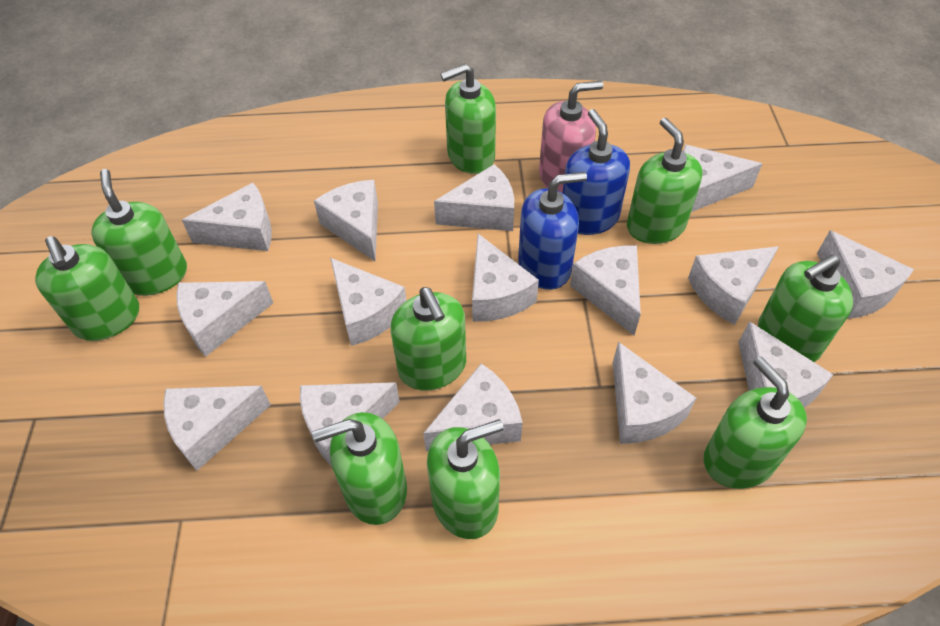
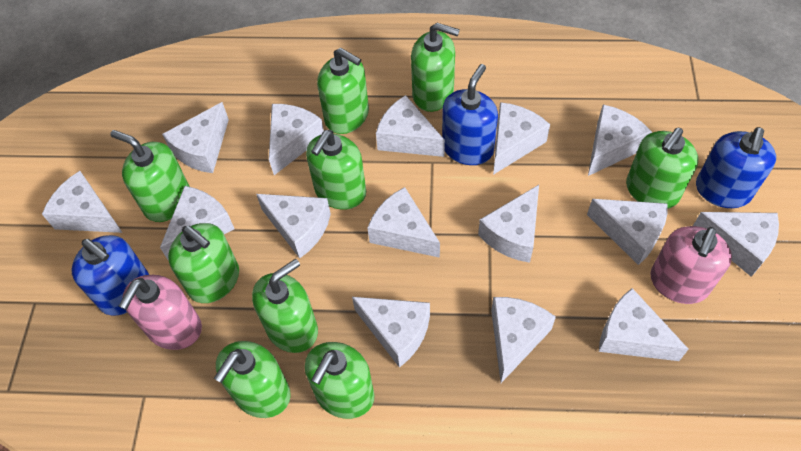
blue soap dispenser: 2 -> 3
pink soap dispenser: 1 -> 2

